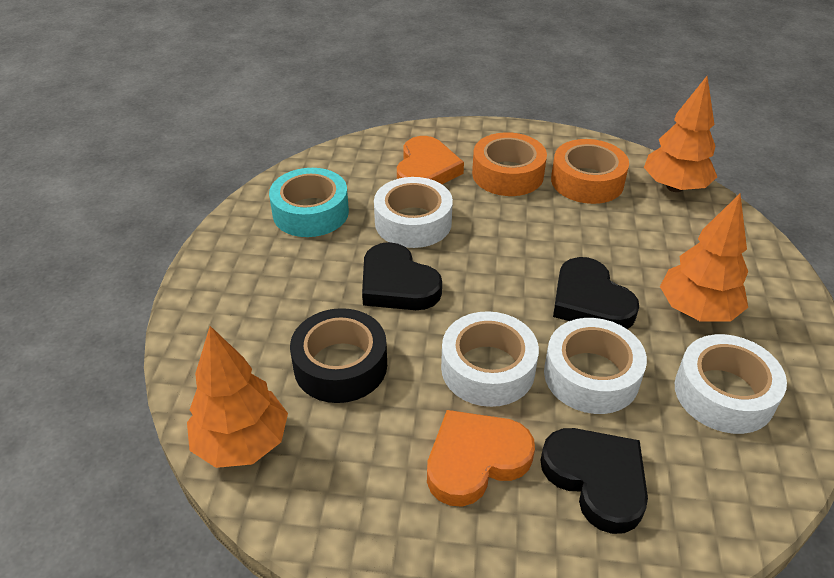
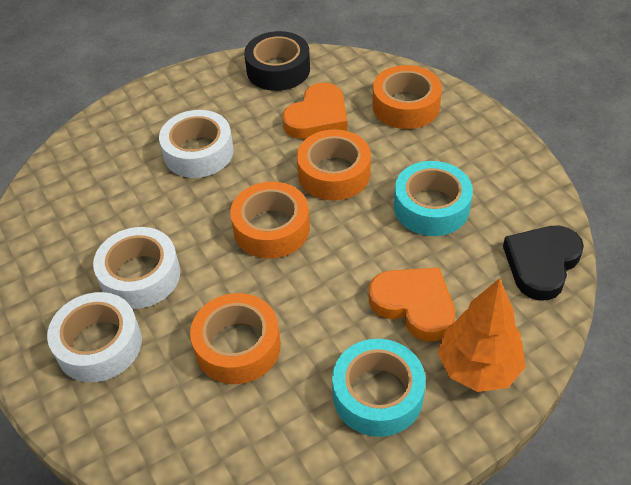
black heart: 3 -> 1
orange tape: 2 -> 4
orange tree: 3 -> 1
turquoise tape: 1 -> 2
white tape: 4 -> 3

